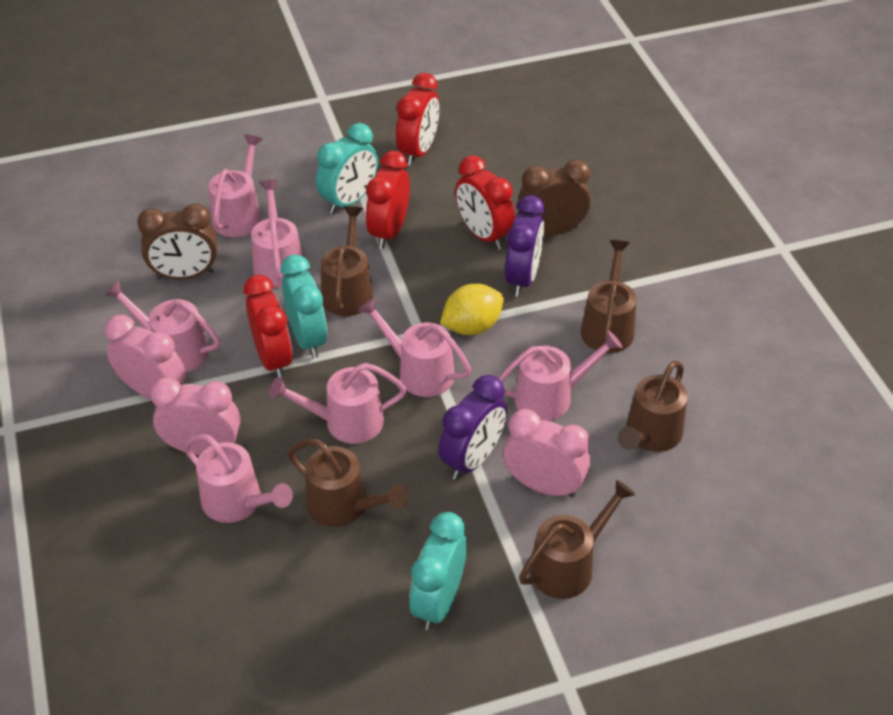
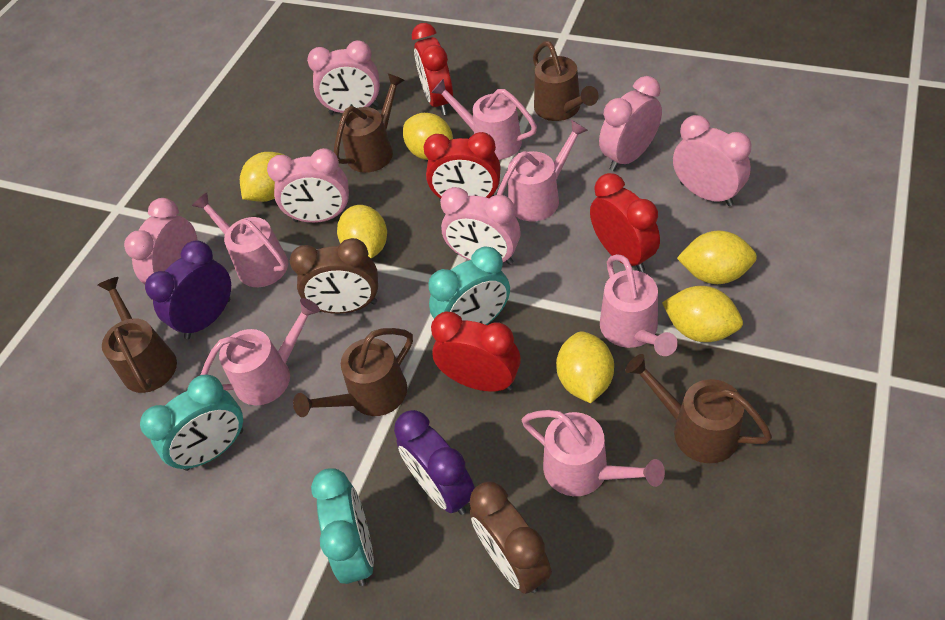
pink clock: 3 -> 6
pink watering can: 7 -> 6
yellow lemon: 1 -> 6

